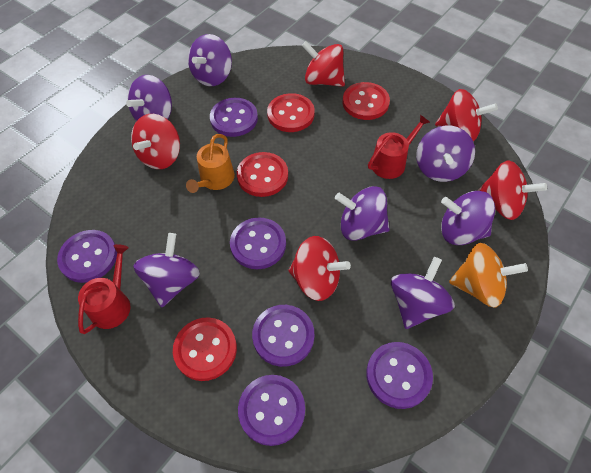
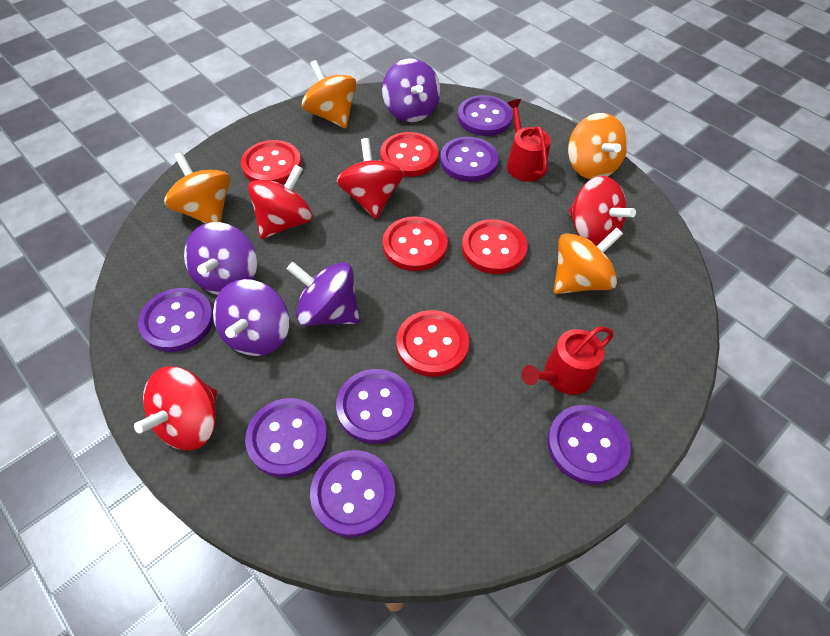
orange spinning top: 1 -> 4
orange watering can: 1 -> 0
purple button: 6 -> 7
purple spinning top: 7 -> 4
red button: 4 -> 5
red spinning top: 5 -> 4

